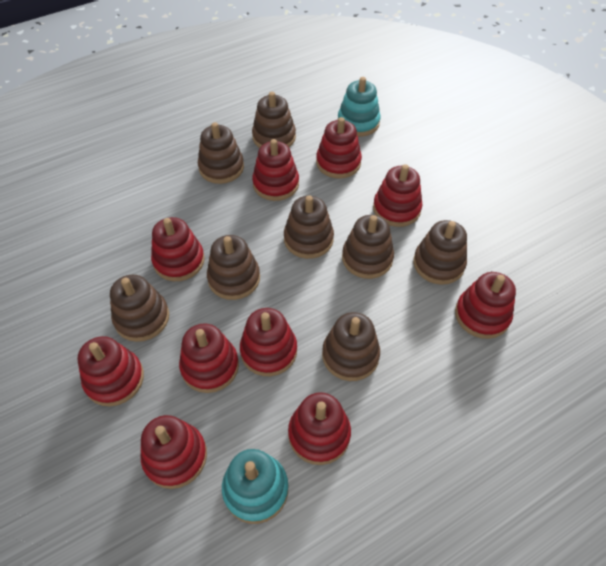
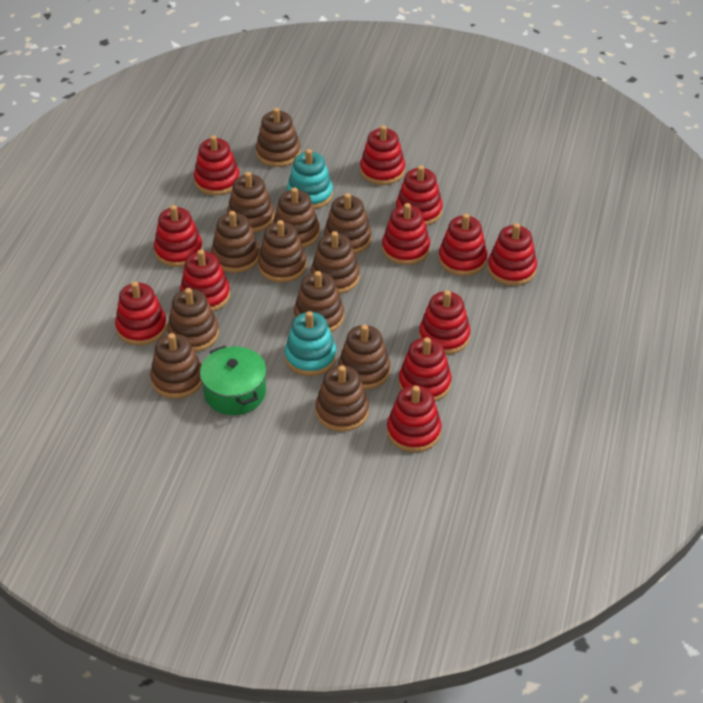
brown stacking toy: 8 -> 12
green pot: 0 -> 1
red stacking toy: 10 -> 12

